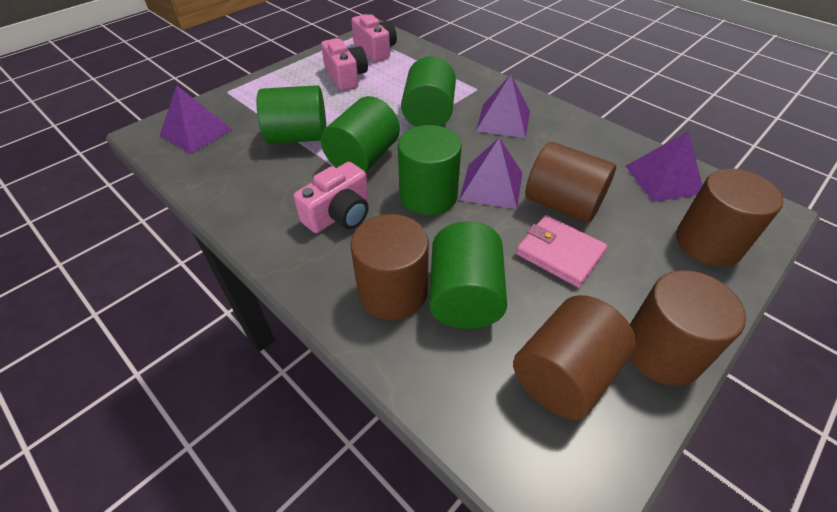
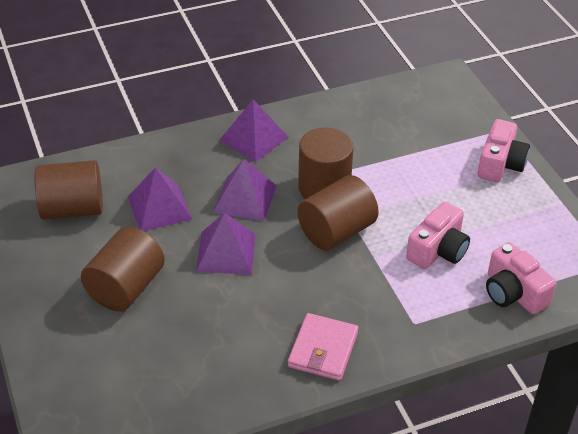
brown cylinder: 5 -> 4
green cylinder: 5 -> 0

